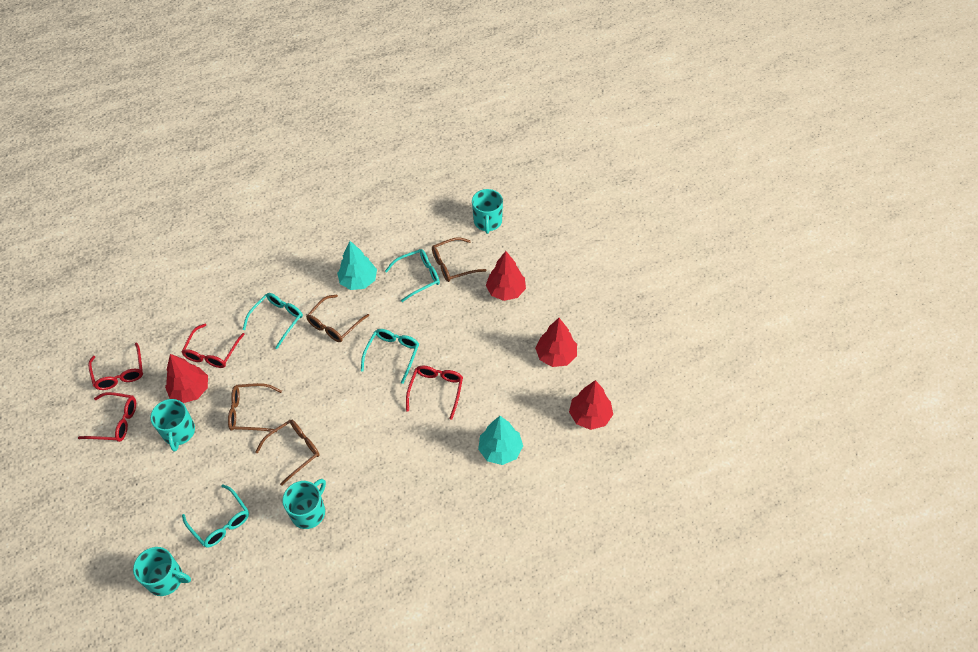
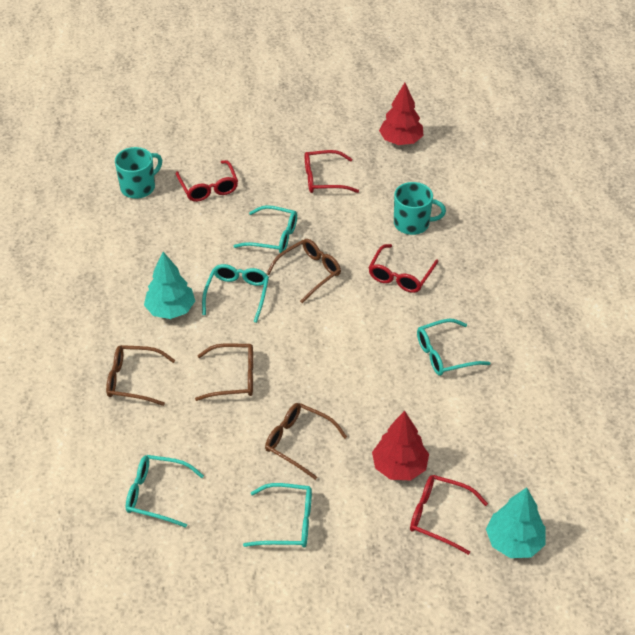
red tree: 4 -> 2
turquoise glasses: 4 -> 5
turquoise mug: 4 -> 2

